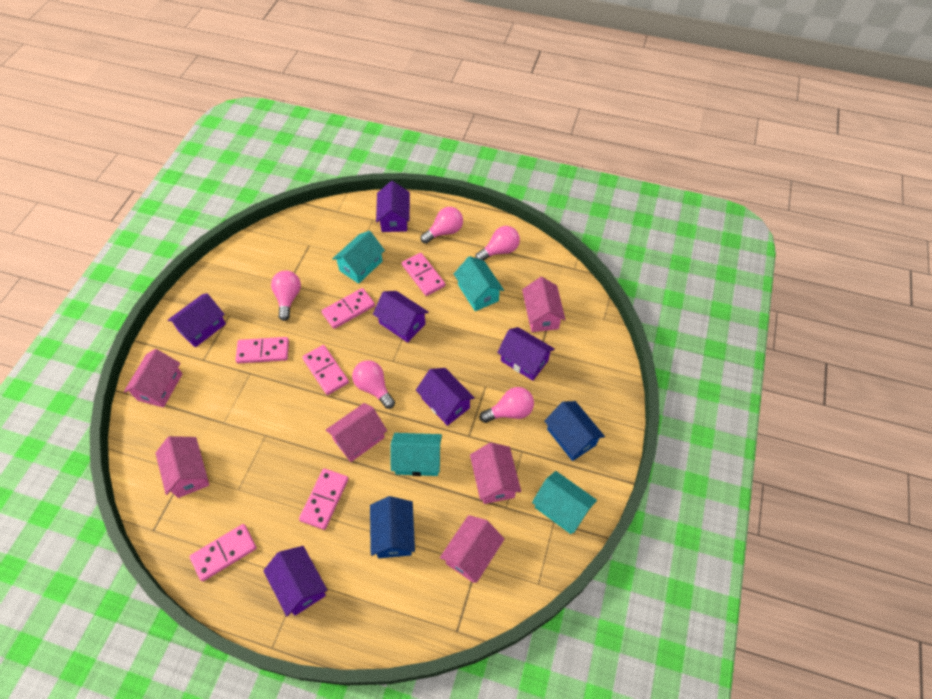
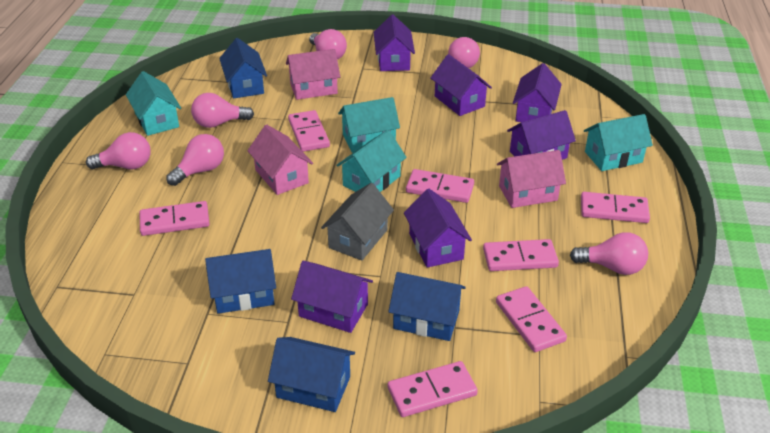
blue house: 2 -> 4
grey house: 0 -> 1
pink domino: 6 -> 7
pink house: 6 -> 3
pink light bulb: 5 -> 6

